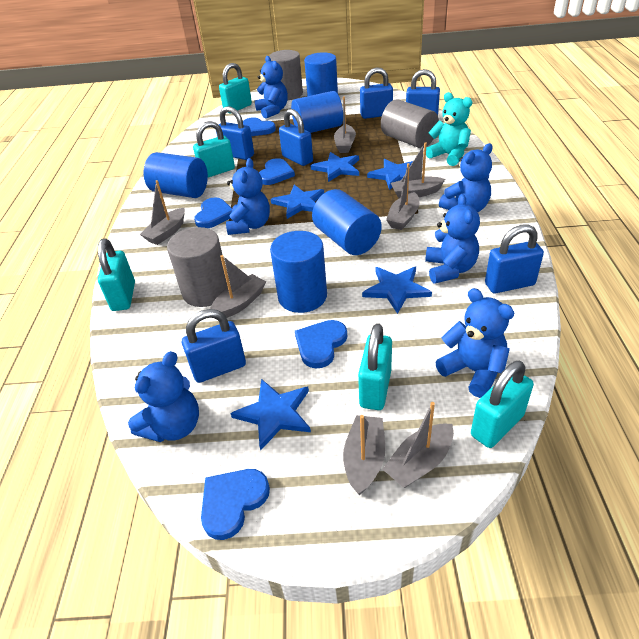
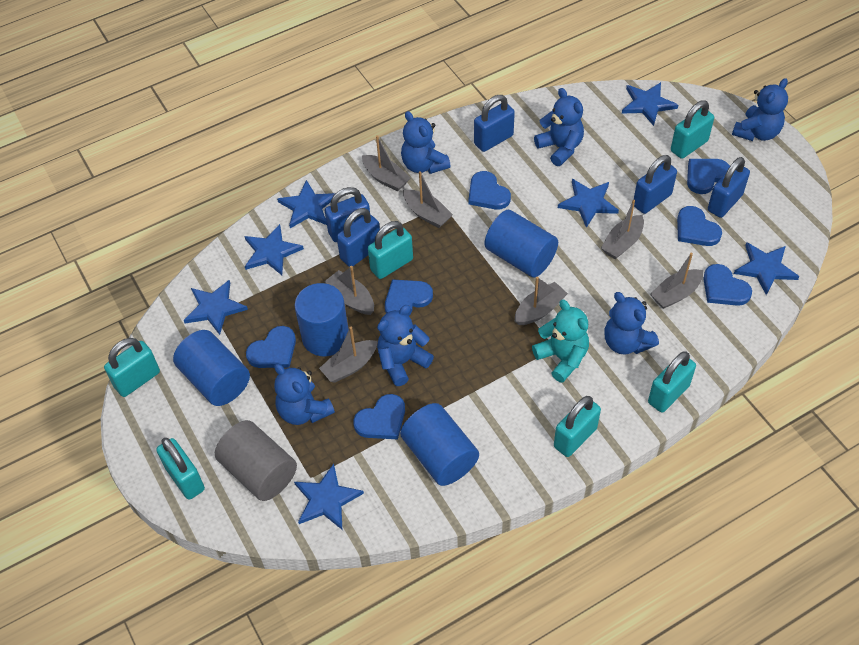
blue cylinder: 5 -> 4
blue heart: 5 -> 7
blue padlock: 6 -> 5
blue star: 5 -> 7
grey cylinder: 3 -> 1
turquoise padlock: 5 -> 6

